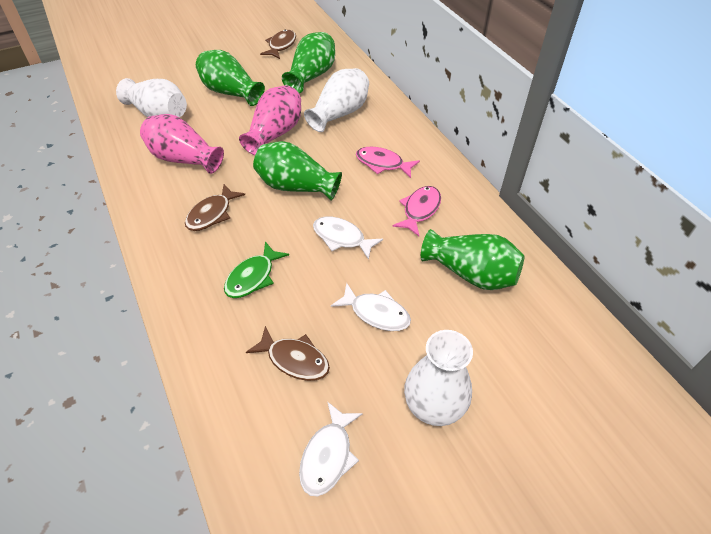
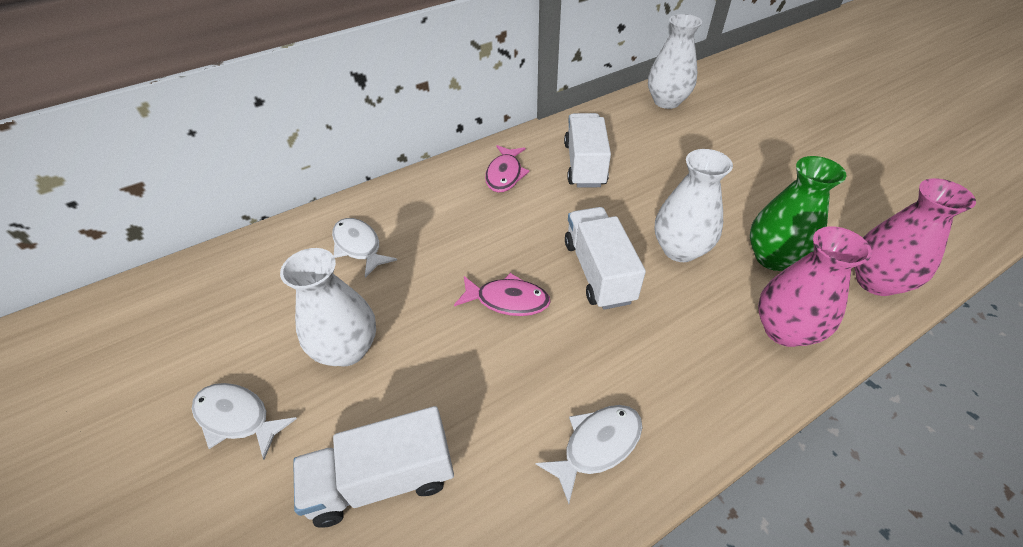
brown fish: 3 -> 0
green fish: 1 -> 0
green vase: 4 -> 1
white truck: 0 -> 3

